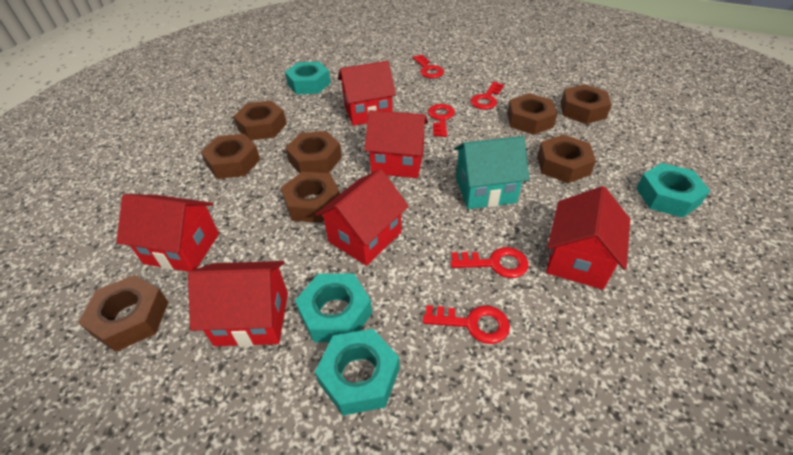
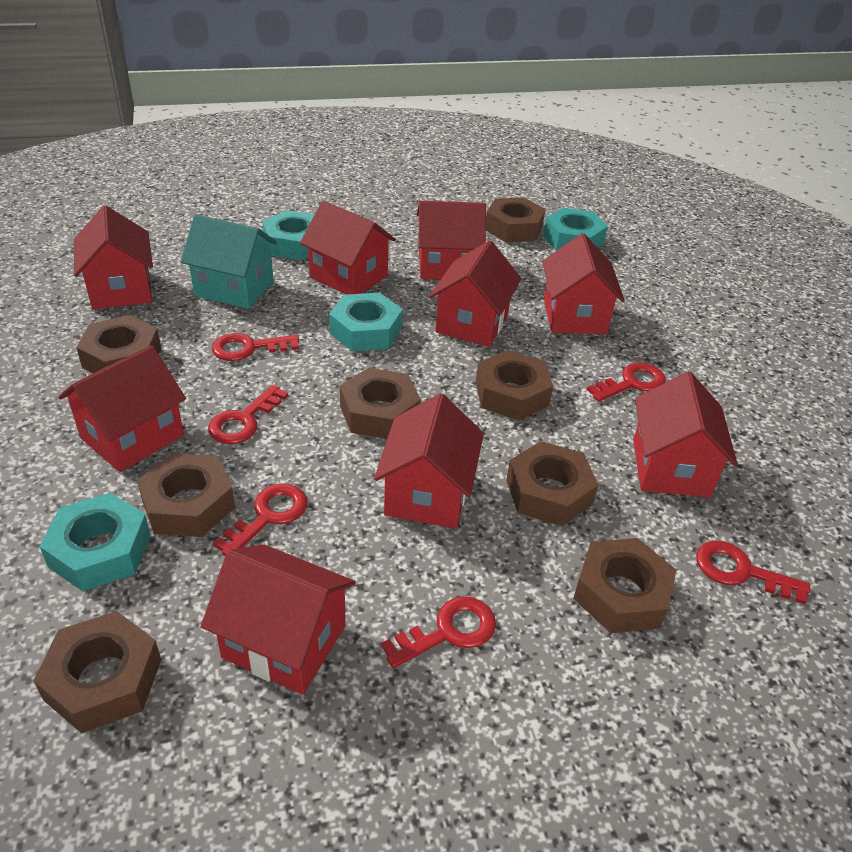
red house: 6 -> 9
red key: 5 -> 6

